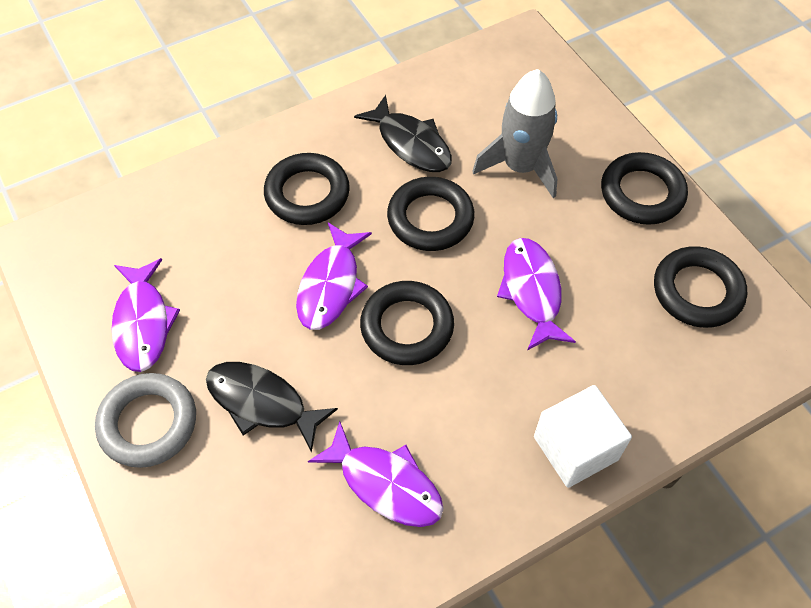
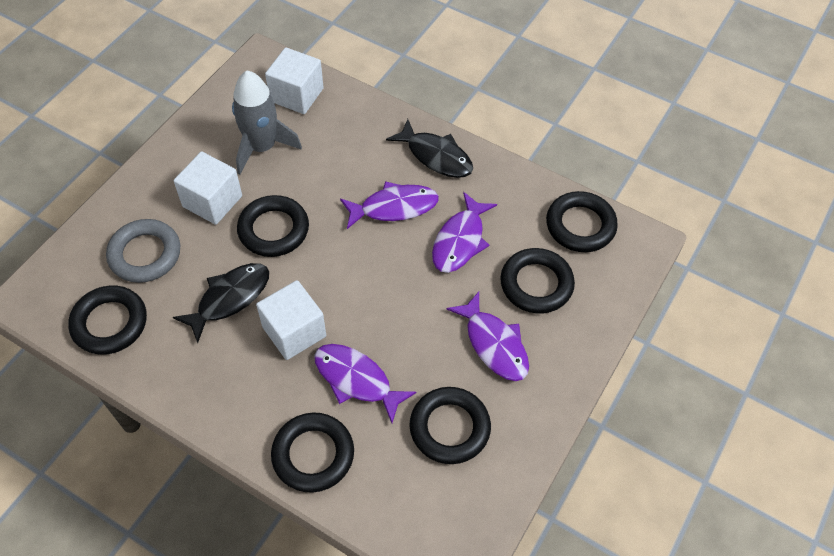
black ring: 5 -> 6
white cube: 1 -> 3

